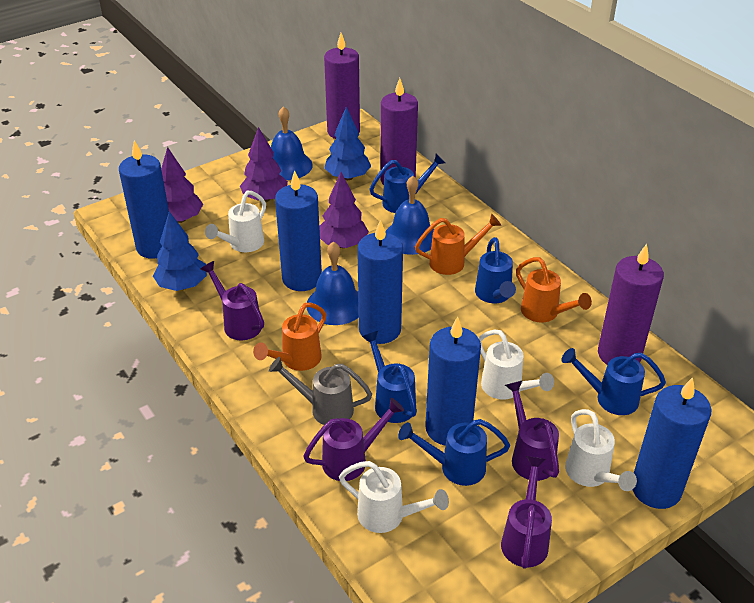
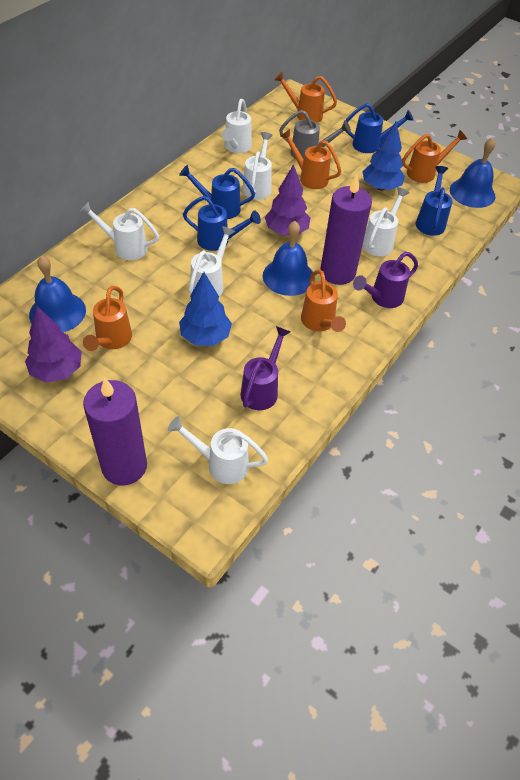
blue candle: 5 -> 0
blue watering can: 5 -> 4
orange watering can: 3 -> 5
purple candle: 3 -> 2
purple tree: 3 -> 2
purple watering can: 4 -> 2
white watering can: 4 -> 6

